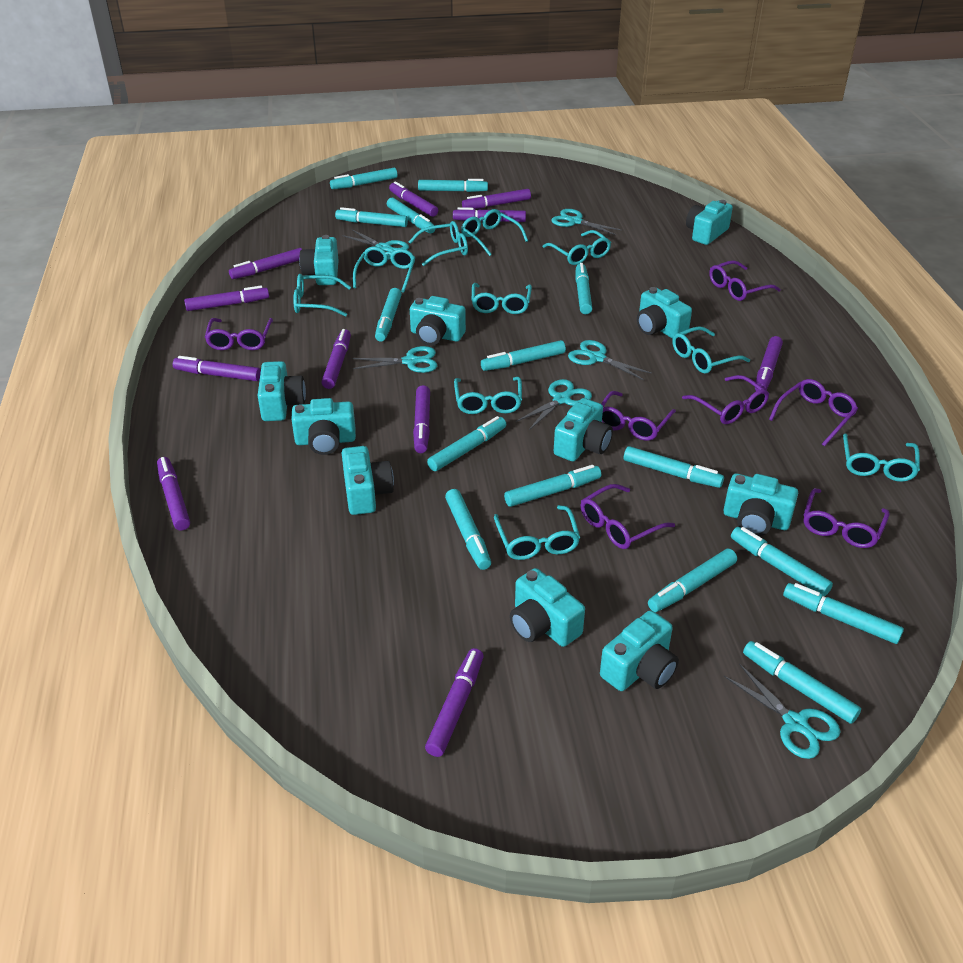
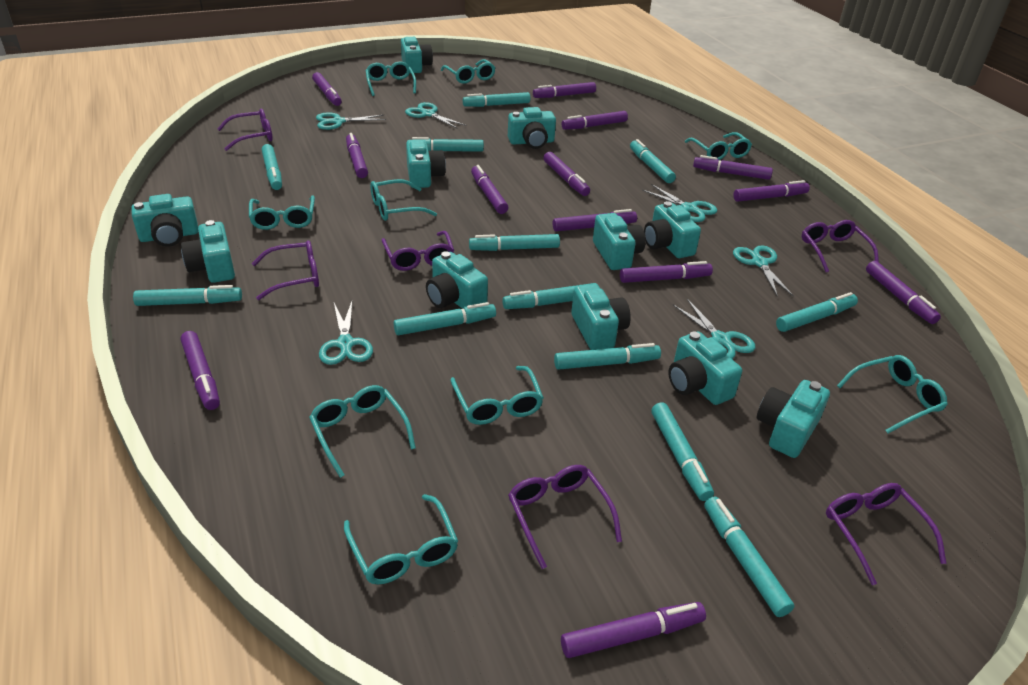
purple glasses: 7 -> 6
purple marker: 11 -> 13
turquoise glasses: 10 -> 9
turquoise marker: 15 -> 12

